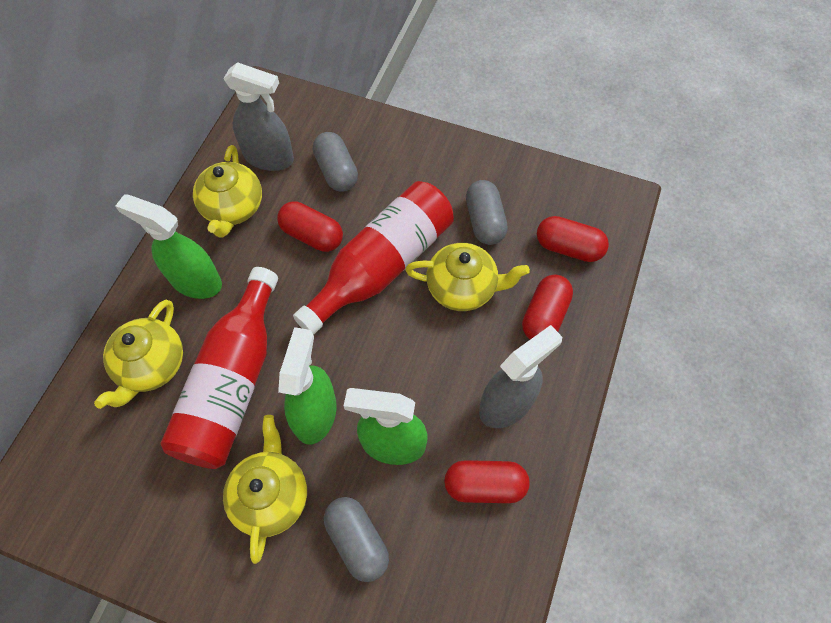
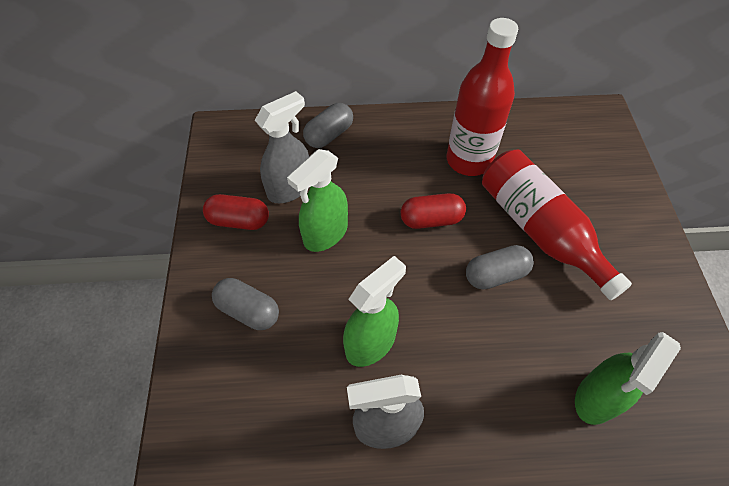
red capsule: 4 -> 2
yellow teapot: 4 -> 0

